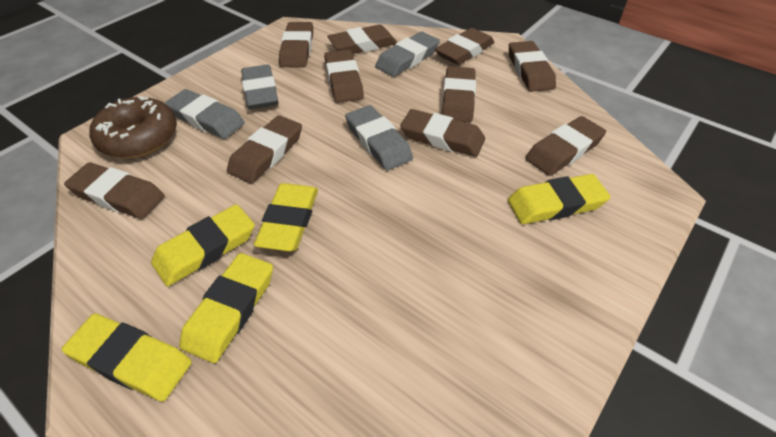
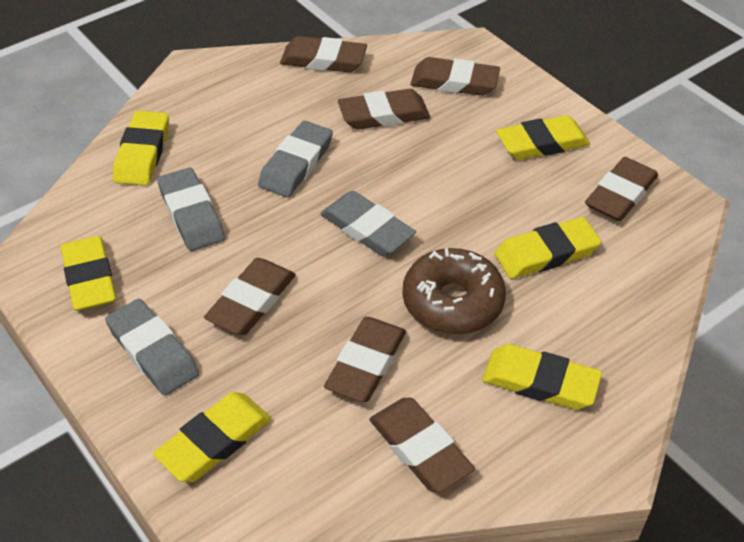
brown eraser: 10 -> 7
yellow eraser: 5 -> 6

